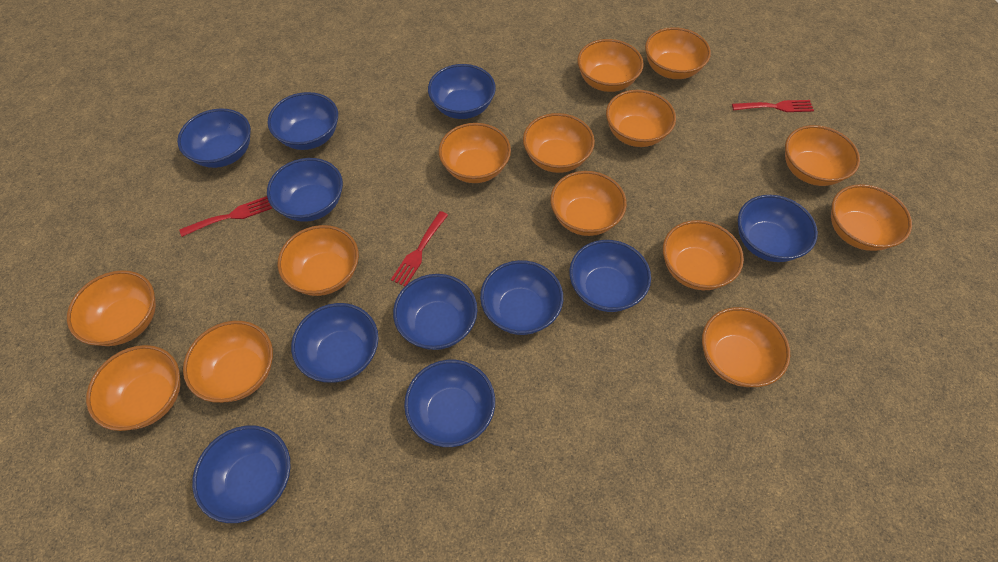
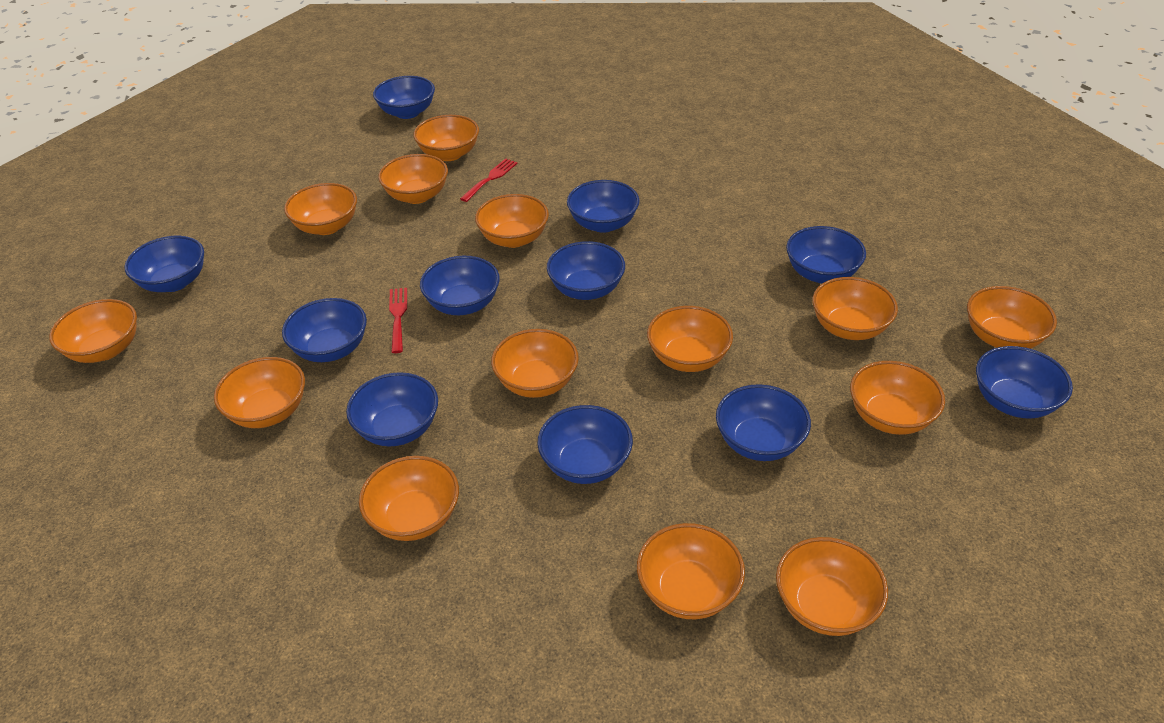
red fork: 3 -> 2

